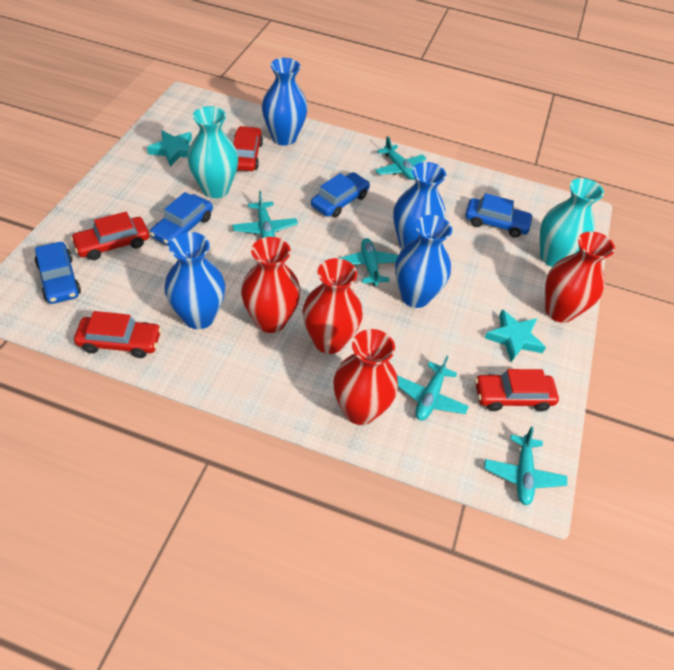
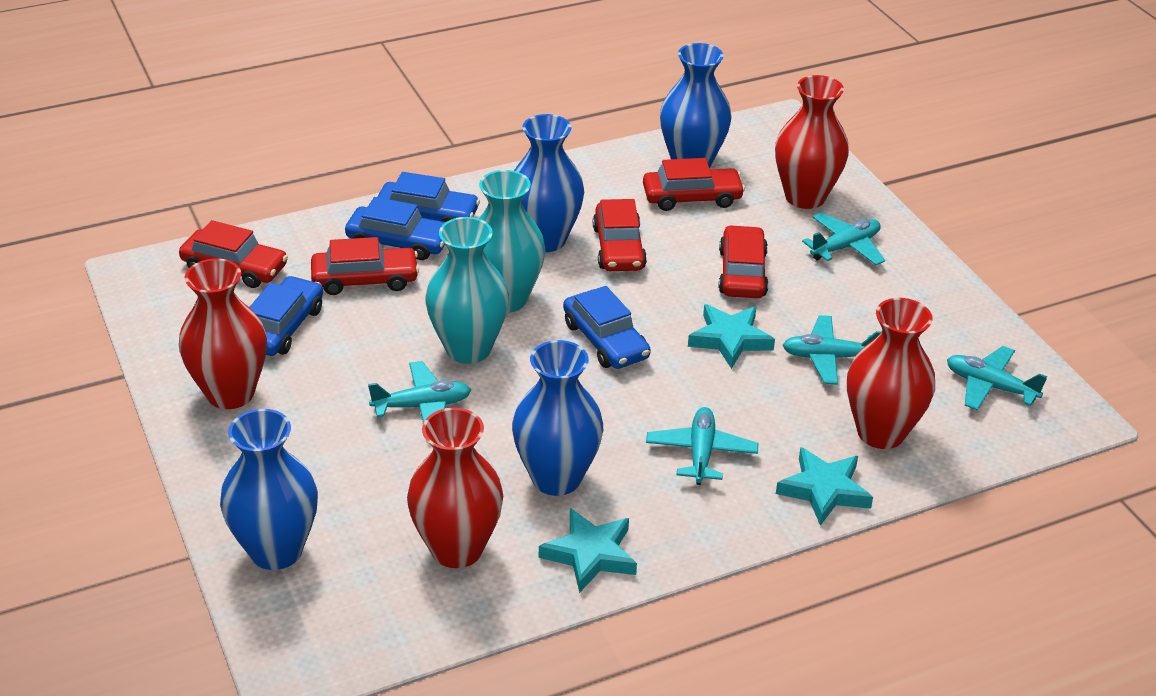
red car: 4 -> 5
turquoise star: 2 -> 3

